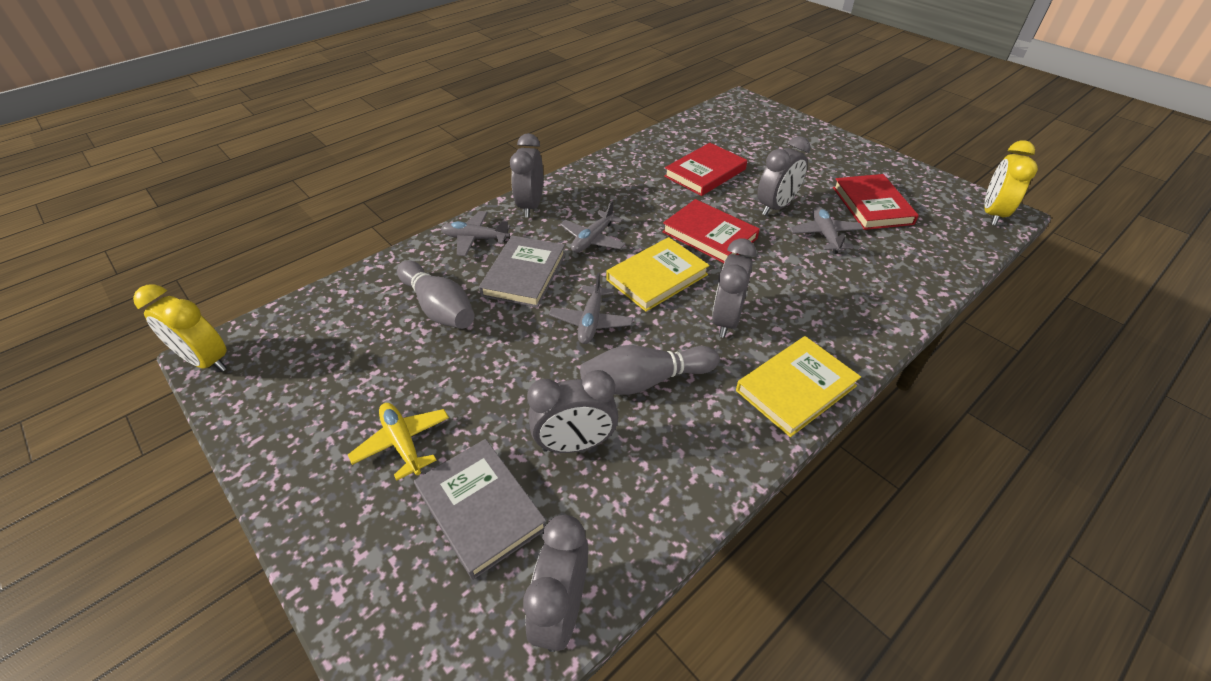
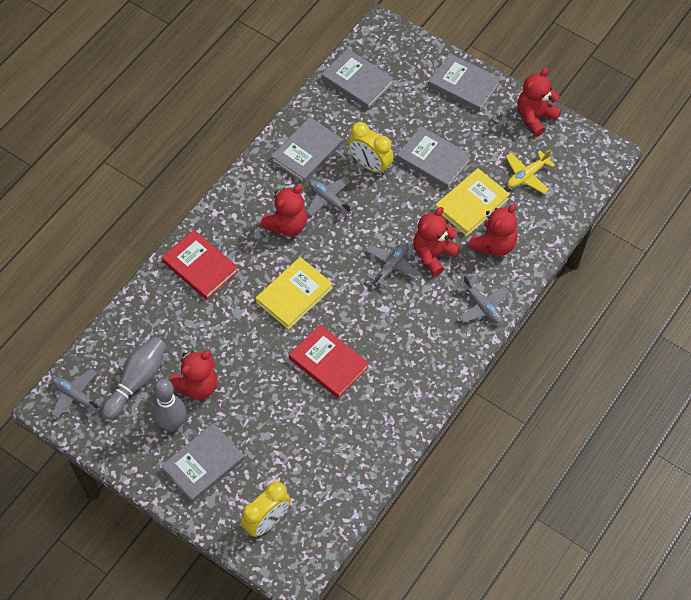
grey book: 2 -> 5
grey clock: 5 -> 0
red book: 3 -> 2
red teddy bear: 0 -> 5

